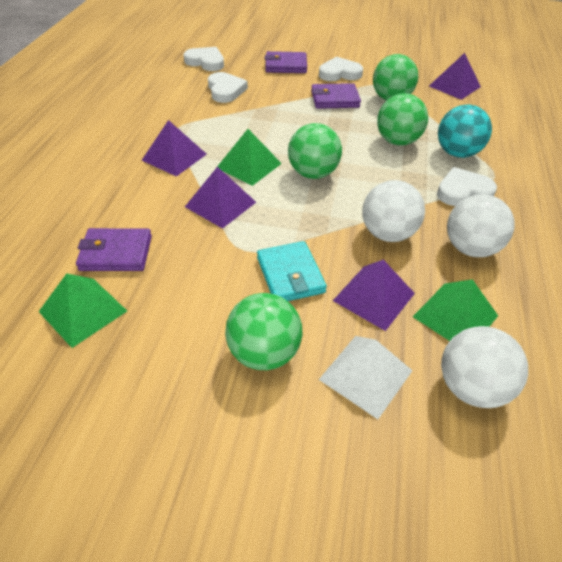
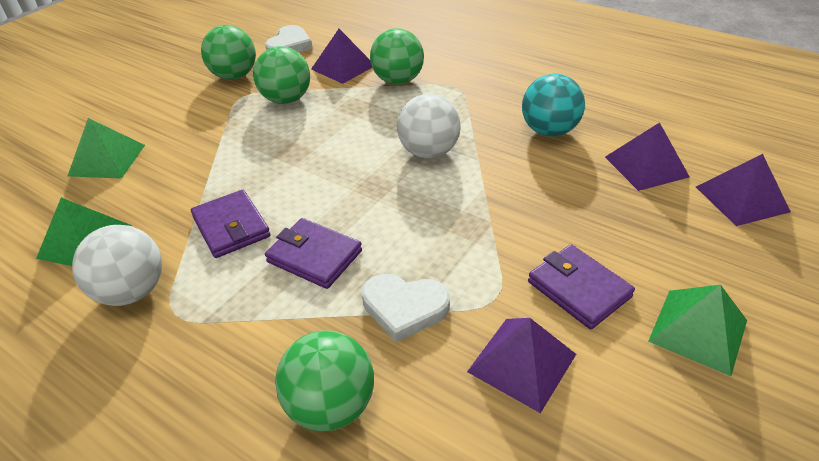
turquoise wallet: 1 -> 0
white ball: 3 -> 2
white heart: 4 -> 2
white pyramid: 1 -> 0

